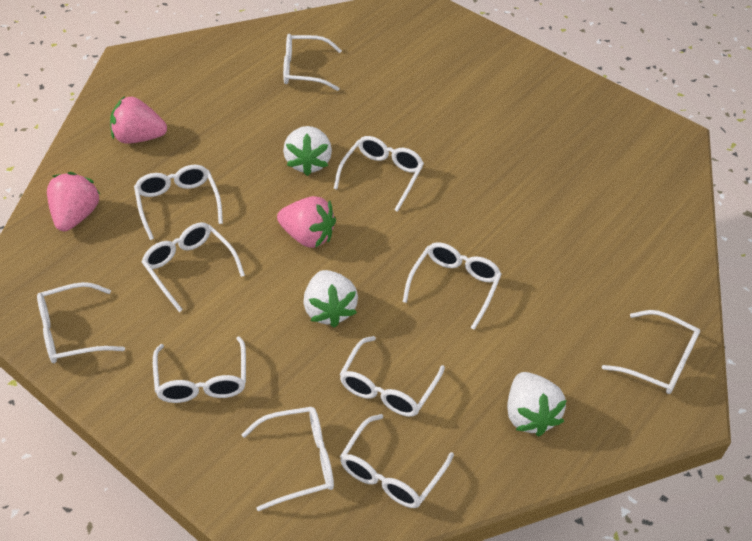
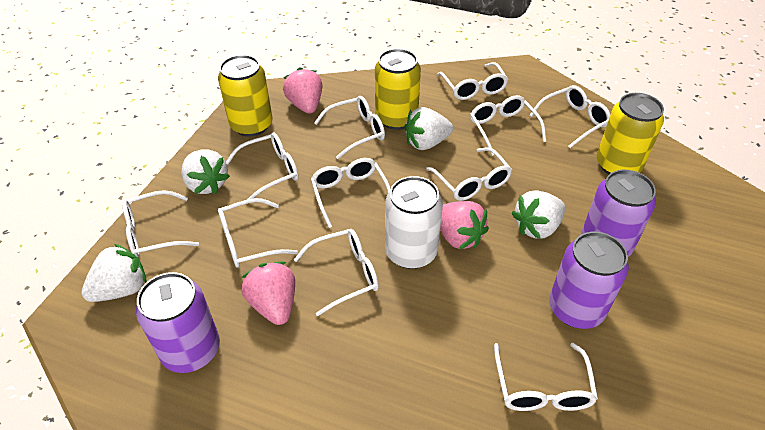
purple can: 0 -> 3
white can: 0 -> 1
white strawberry: 3 -> 4
yellow can: 0 -> 3

